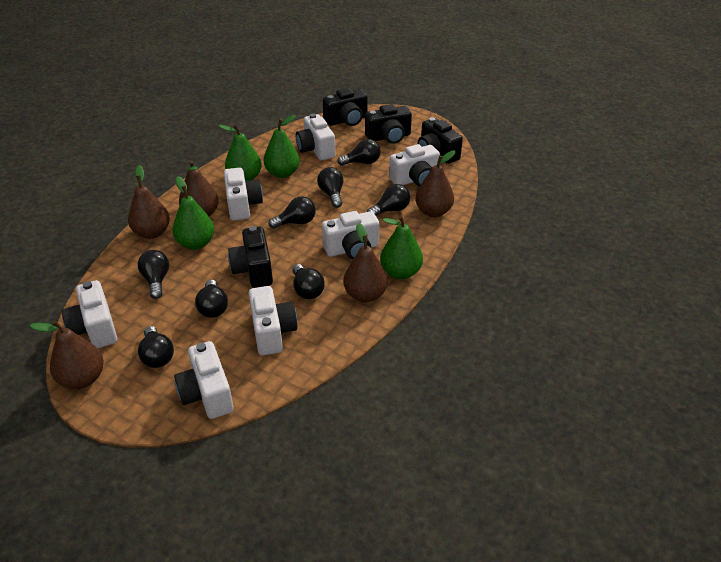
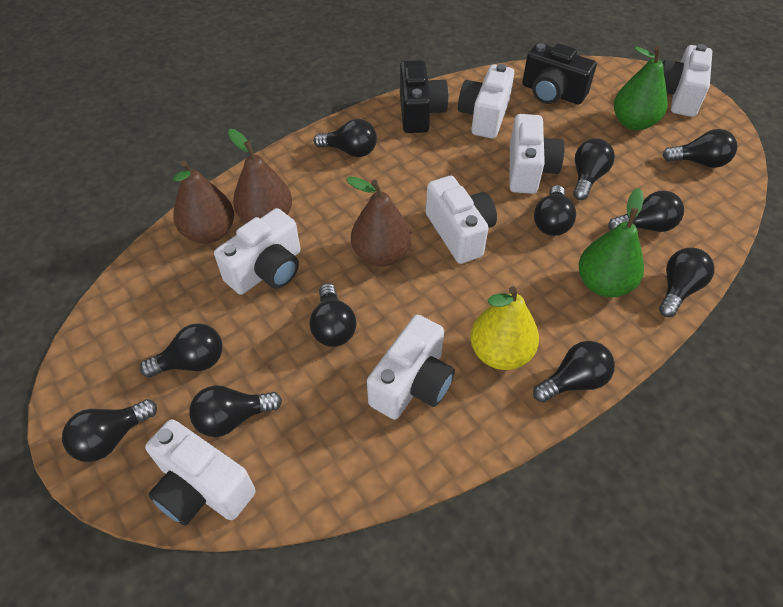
black camera: 4 -> 2
black light bulb: 8 -> 11
brown pear: 5 -> 3
green pear: 4 -> 2
yellow pear: 0 -> 1

